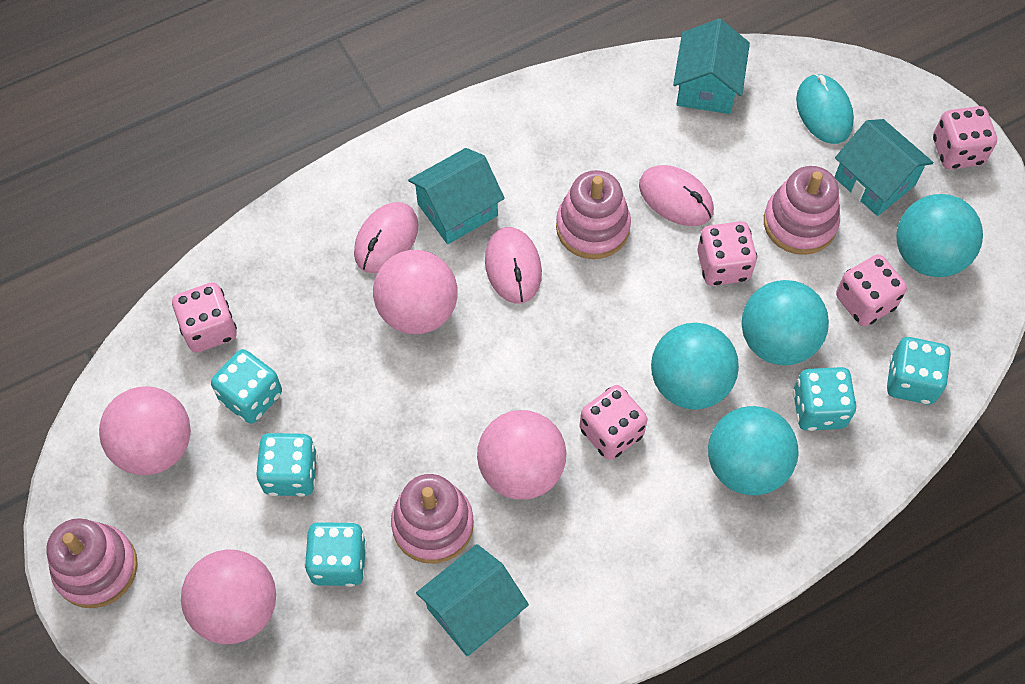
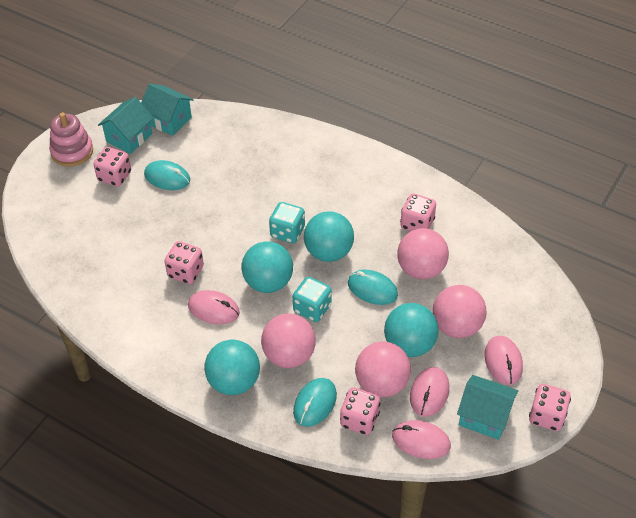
pink mouse: 3 -> 4
pink stacking toy: 4 -> 1
turquoise dice: 5 -> 2
turquoise house: 4 -> 3
turquoise mouse: 1 -> 3

